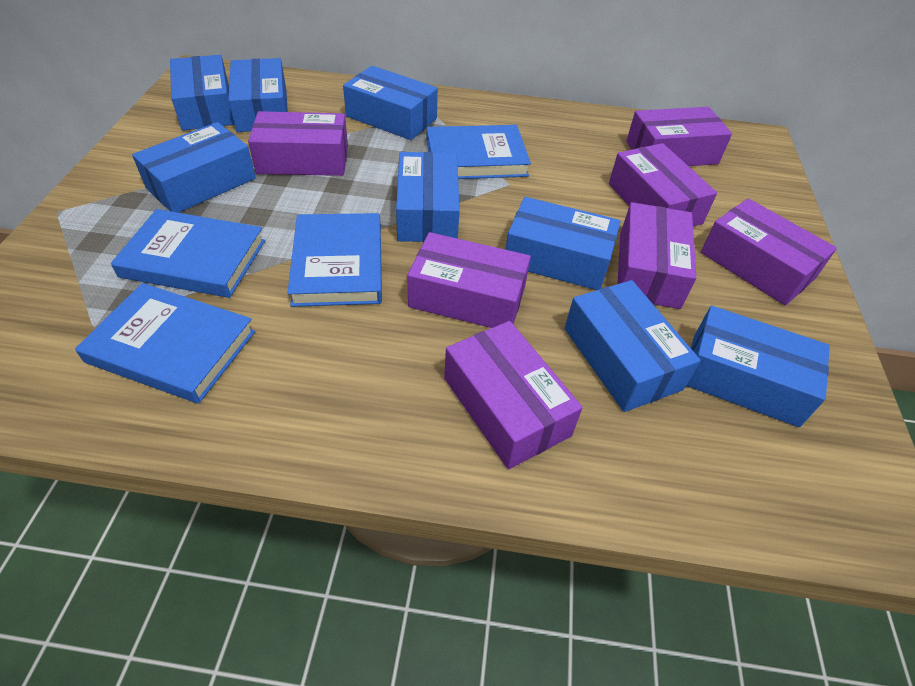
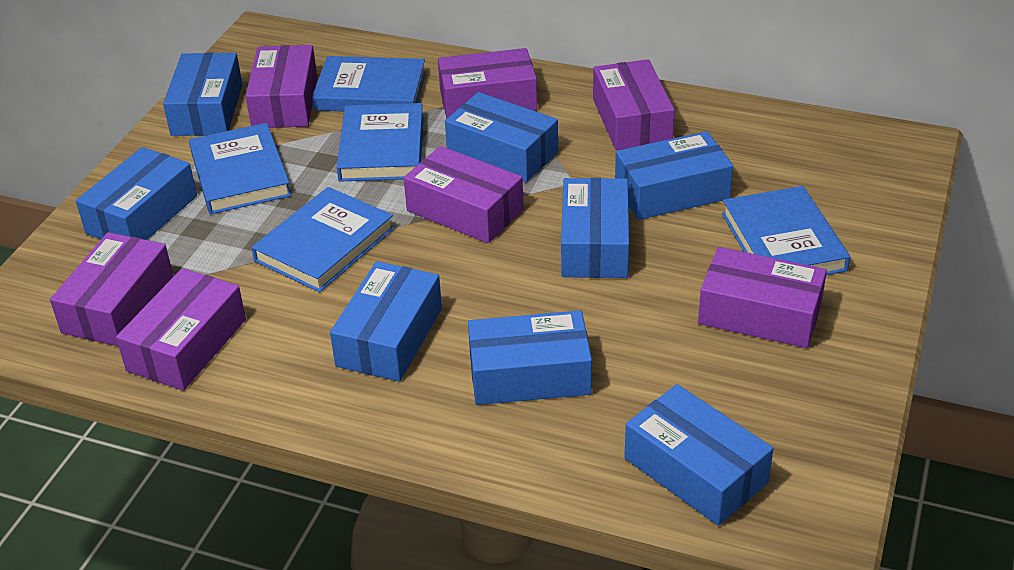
blue book: 4 -> 5

